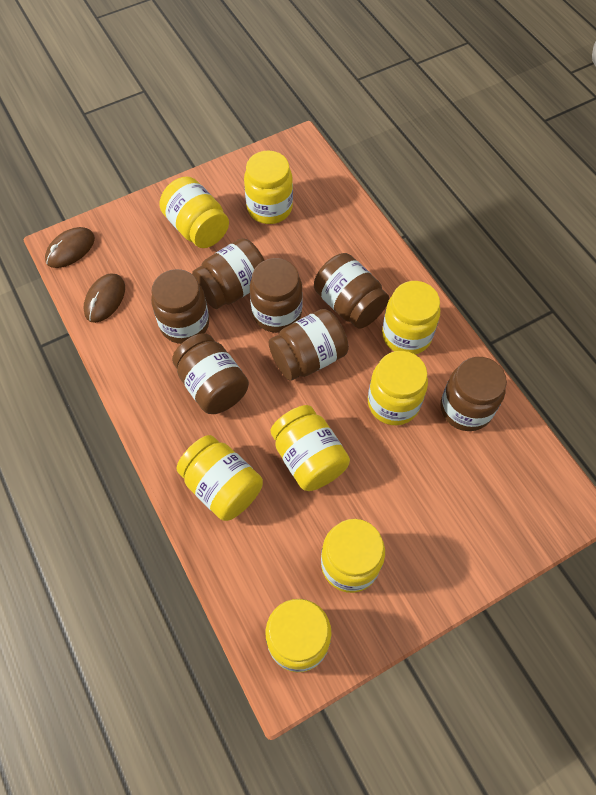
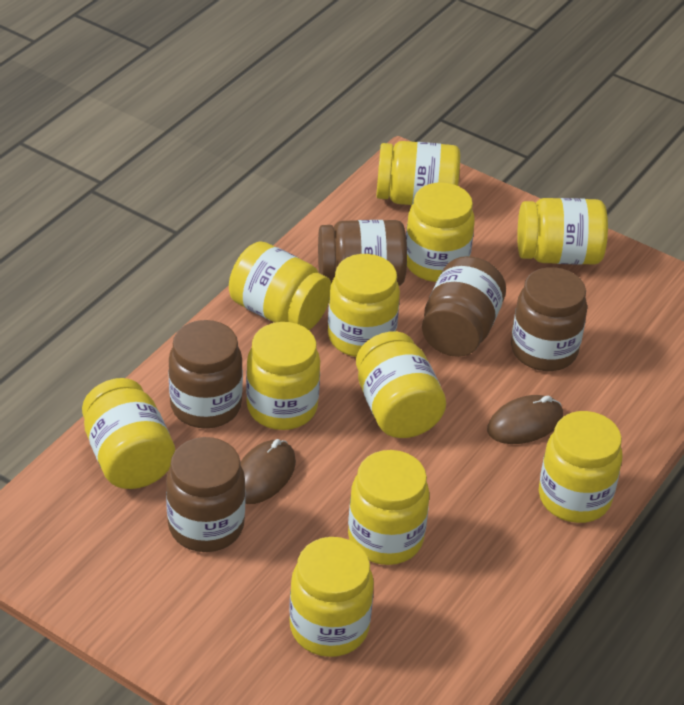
brown jar: 7 -> 5
yellow jar: 8 -> 11

